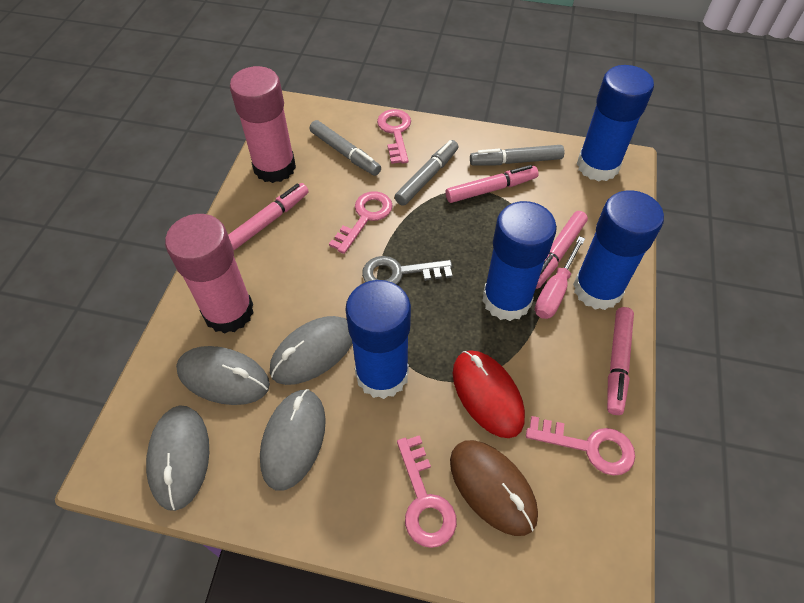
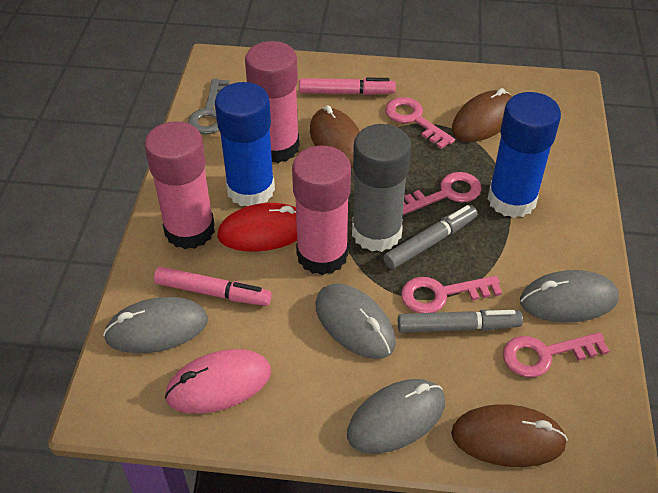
blue glue stick: 4 -> 2
brown mouse: 1 -> 3
grey glue stick: 0 -> 1
grey marker: 3 -> 2
pink glue stick: 2 -> 3
pink marker: 4 -> 2
pink mouse: 0 -> 1
pink screwdriver: 1 -> 0

